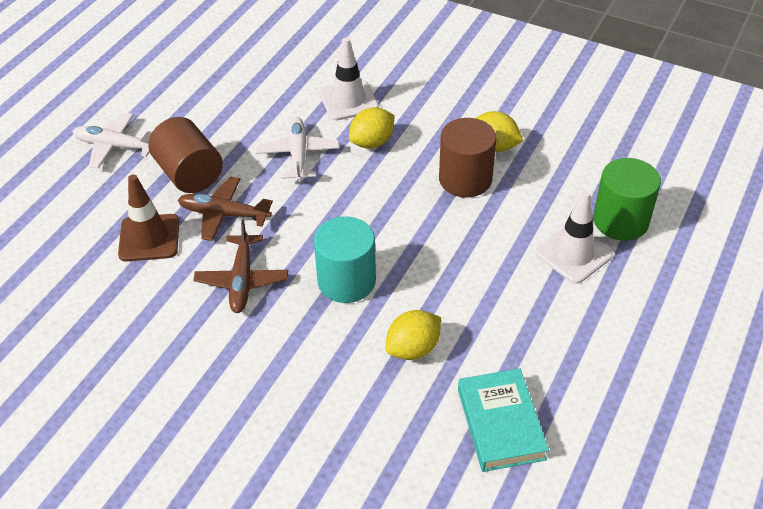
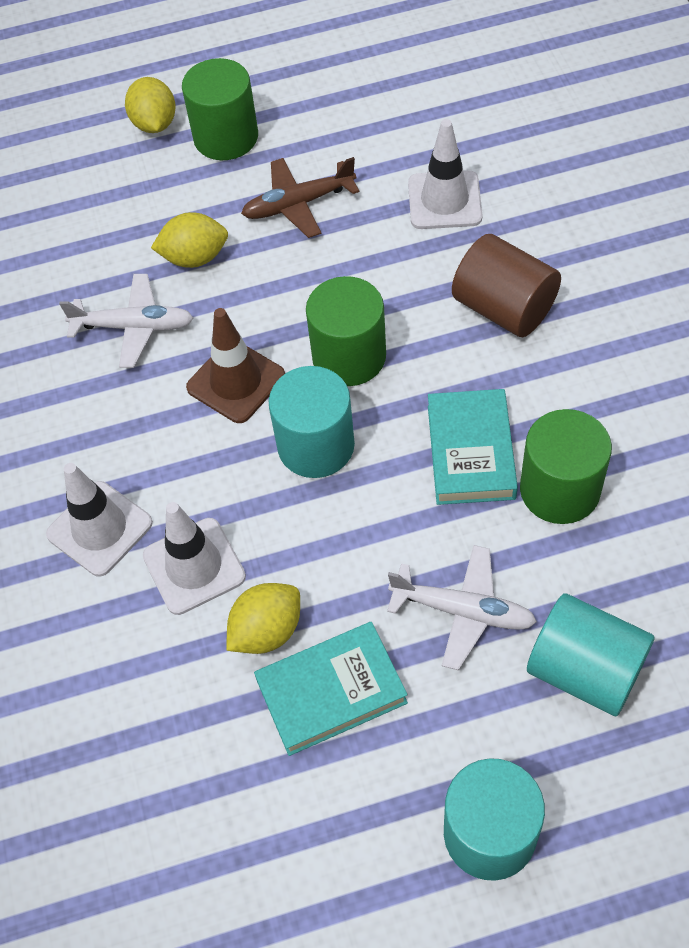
brown cylinder: 2 -> 1
brown plane: 2 -> 1
green cylinder: 1 -> 3
turquoise book: 1 -> 2
turquoise cylinder: 1 -> 3
white traffic cone: 2 -> 3

